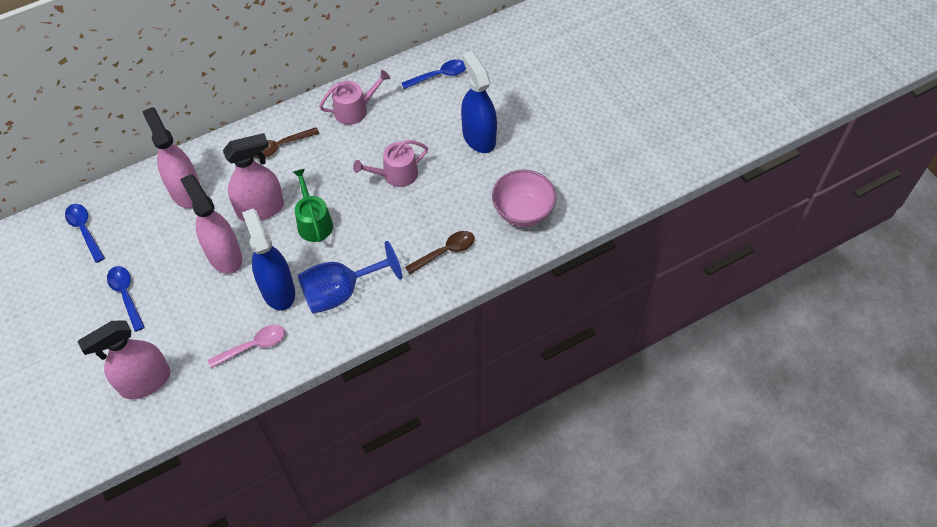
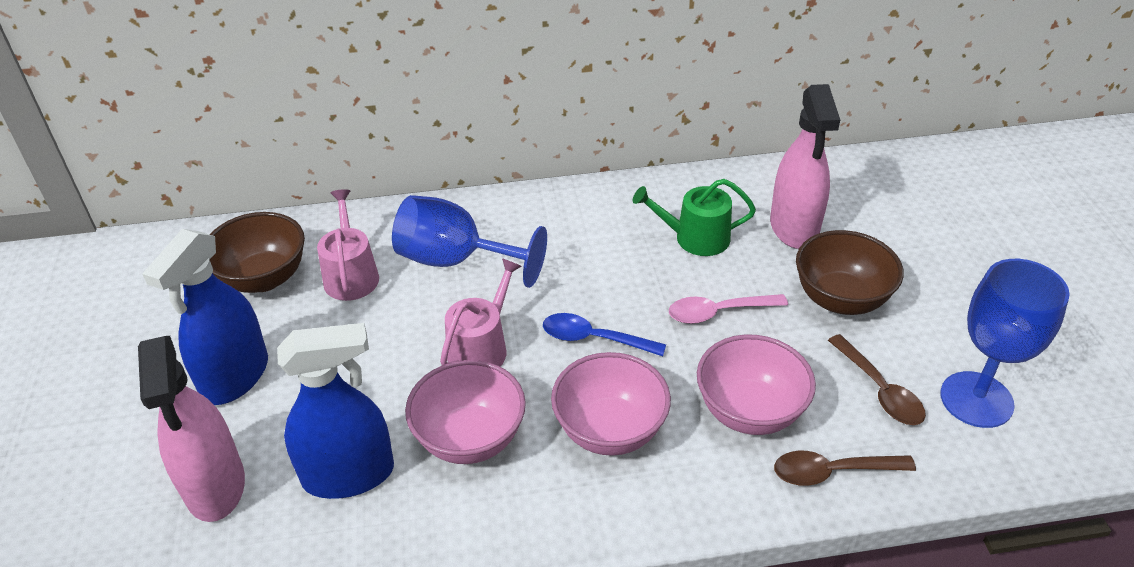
blue goblet: 1 -> 2
blue spoon: 3 -> 1
brown bowl: 0 -> 2
pink bowl: 1 -> 3
pink spray bottle: 4 -> 2

